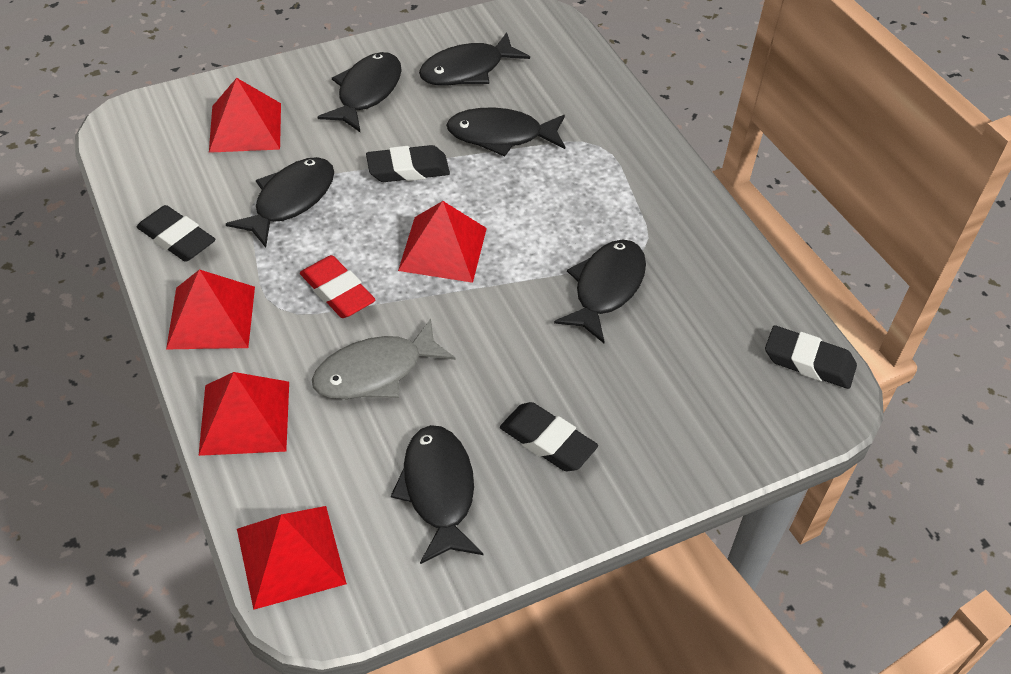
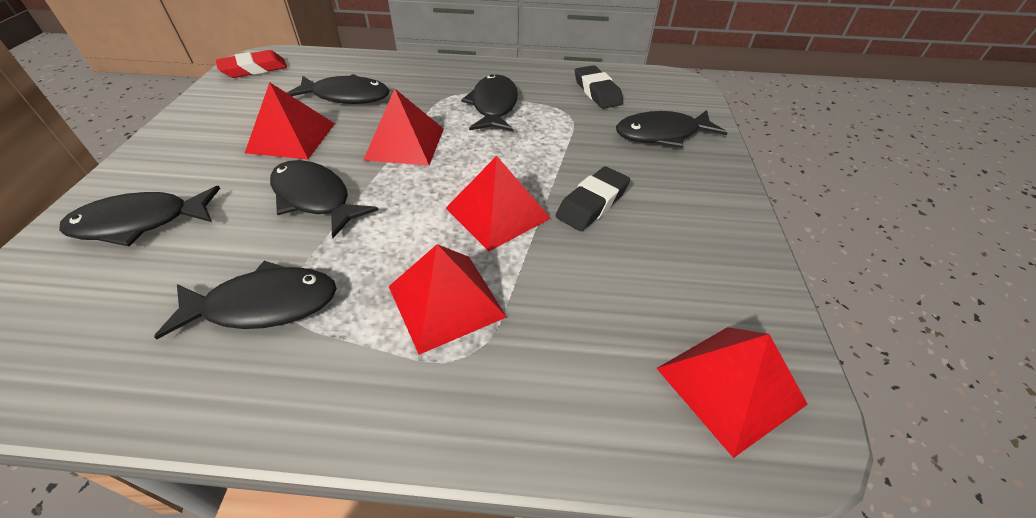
black eraser: 4 -> 2
grey fish: 1 -> 0

